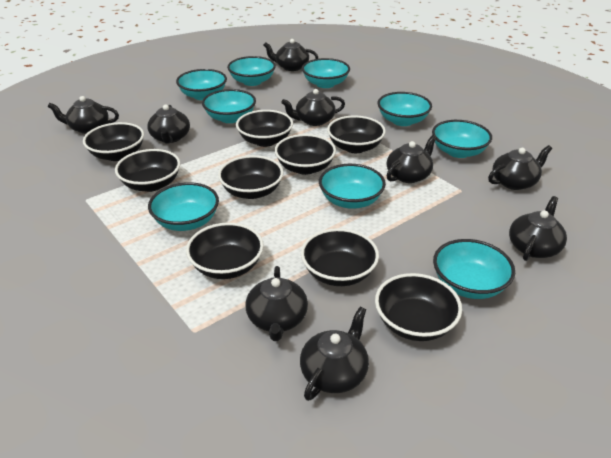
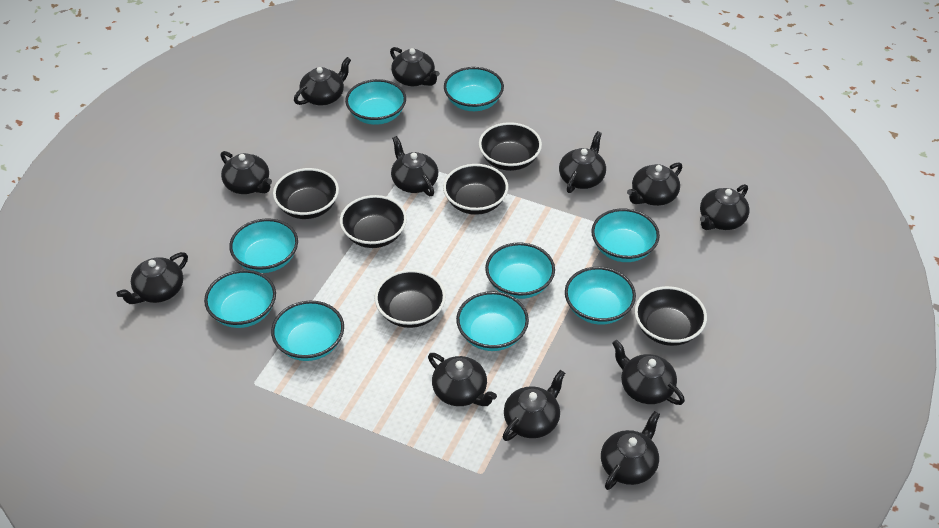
black bowl: 9 -> 6
black teapot: 9 -> 12

